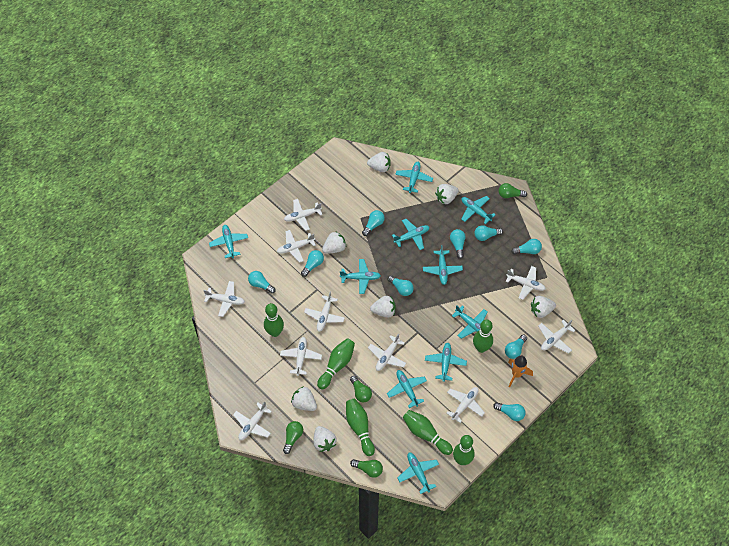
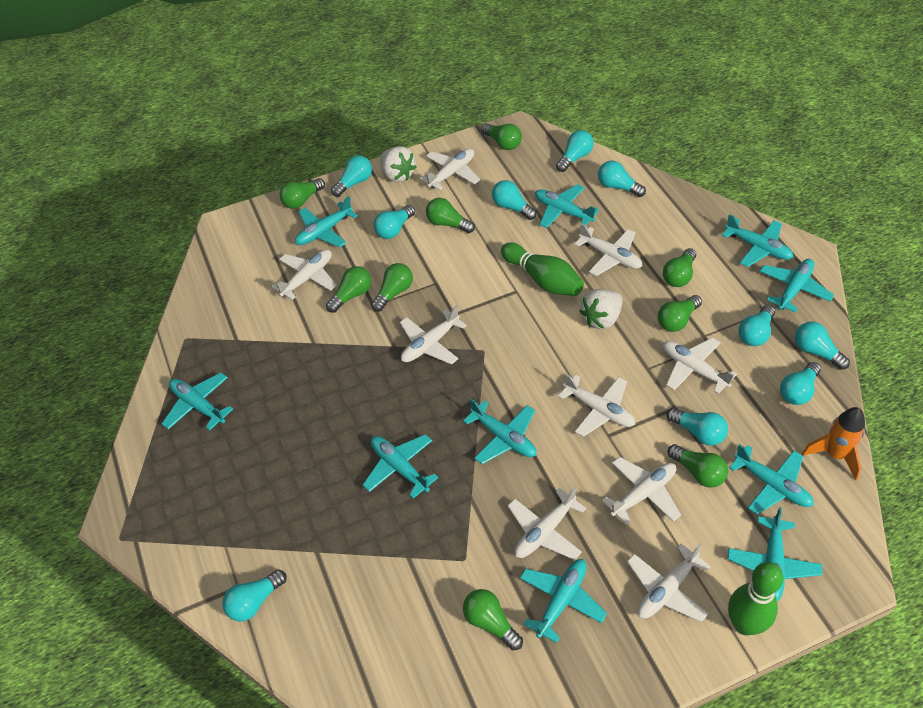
green bowling pin: 6 -> 2
green light bulb: 4 -> 9
turquoise light bulb: 9 -> 10
white plane: 10 -> 9
white strawberry: 7 -> 2

